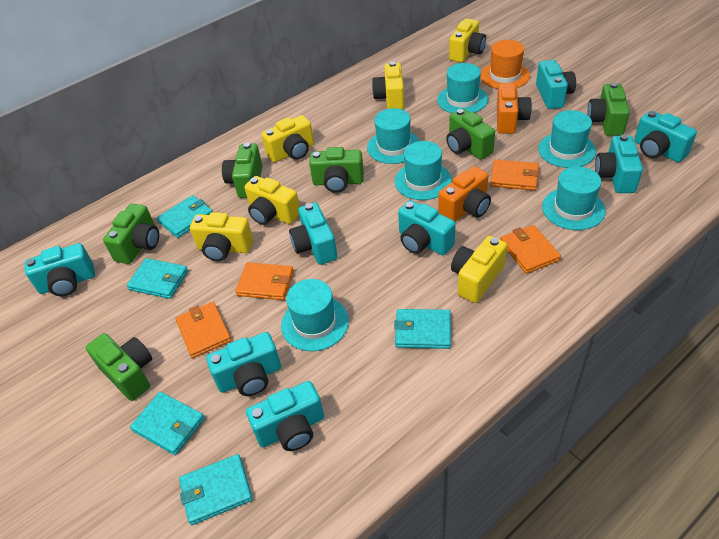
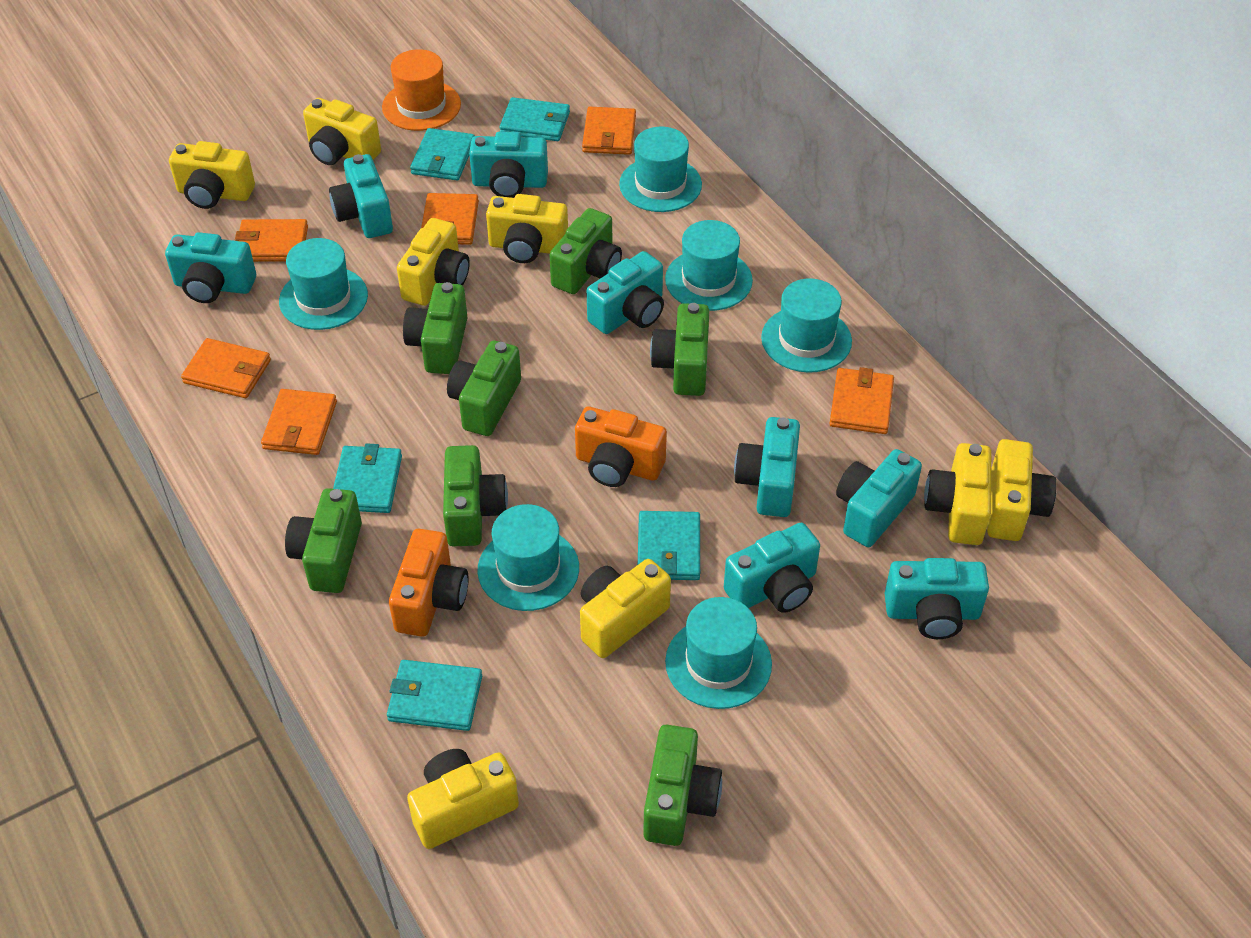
green camera: 6 -> 7
orange wallet: 4 -> 6
yellow camera: 6 -> 8

